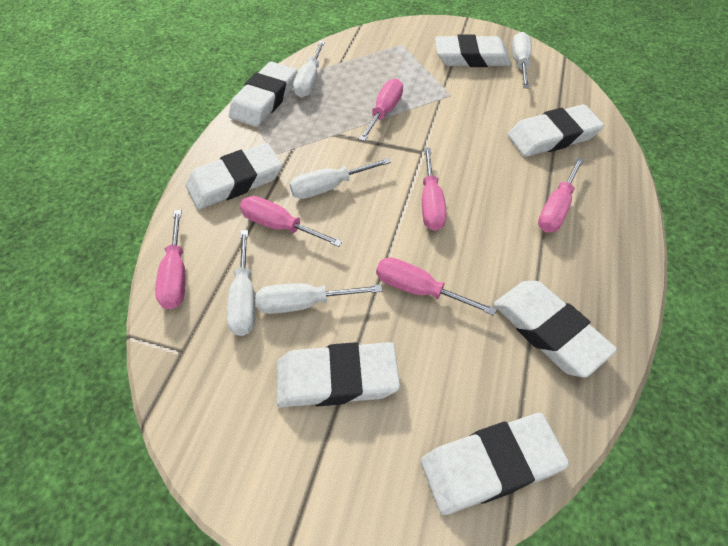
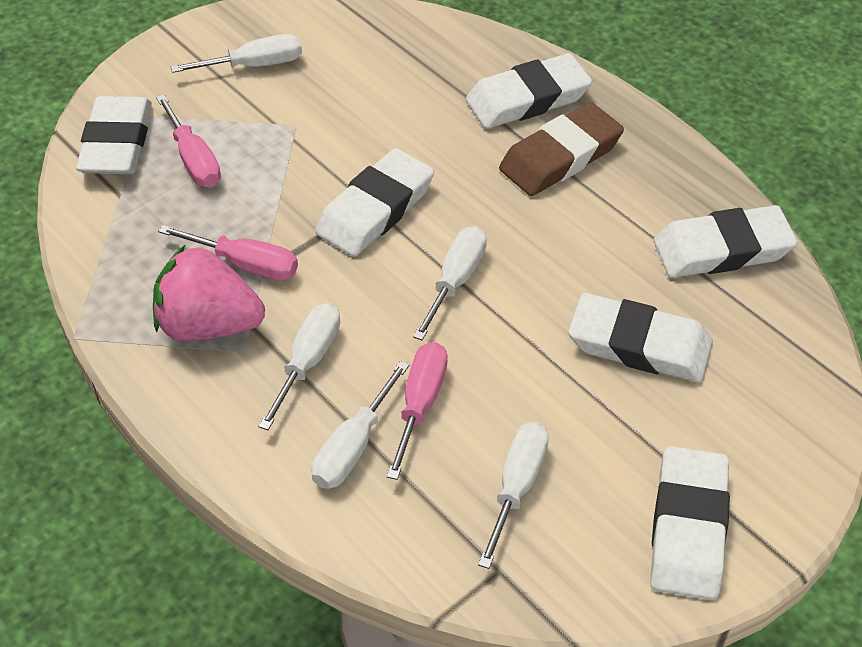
brown eraser: 0 -> 1
pink screwdriver: 6 -> 3
pink strawberry: 0 -> 1
white eraser: 7 -> 6

